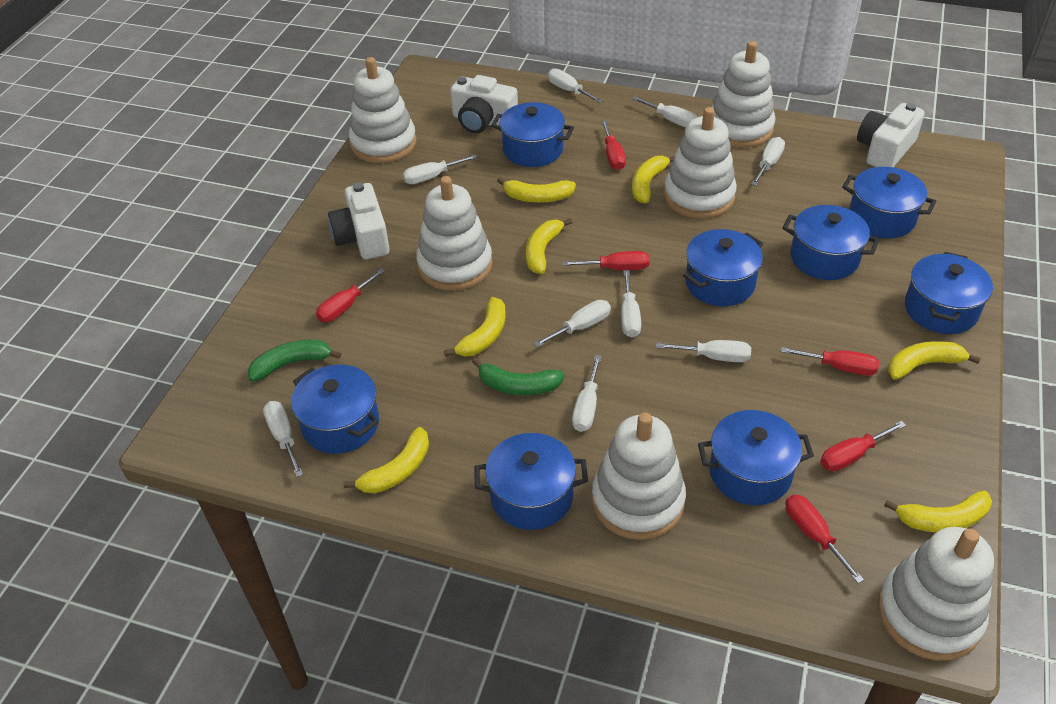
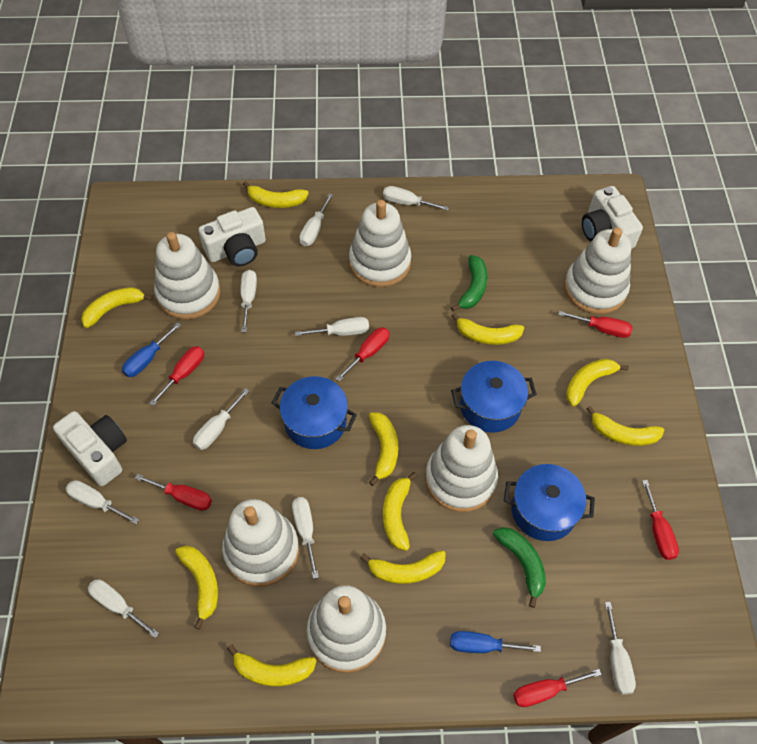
blue pot: 8 -> 3
blue screwdriver: 0 -> 2
yellow banana: 7 -> 10

